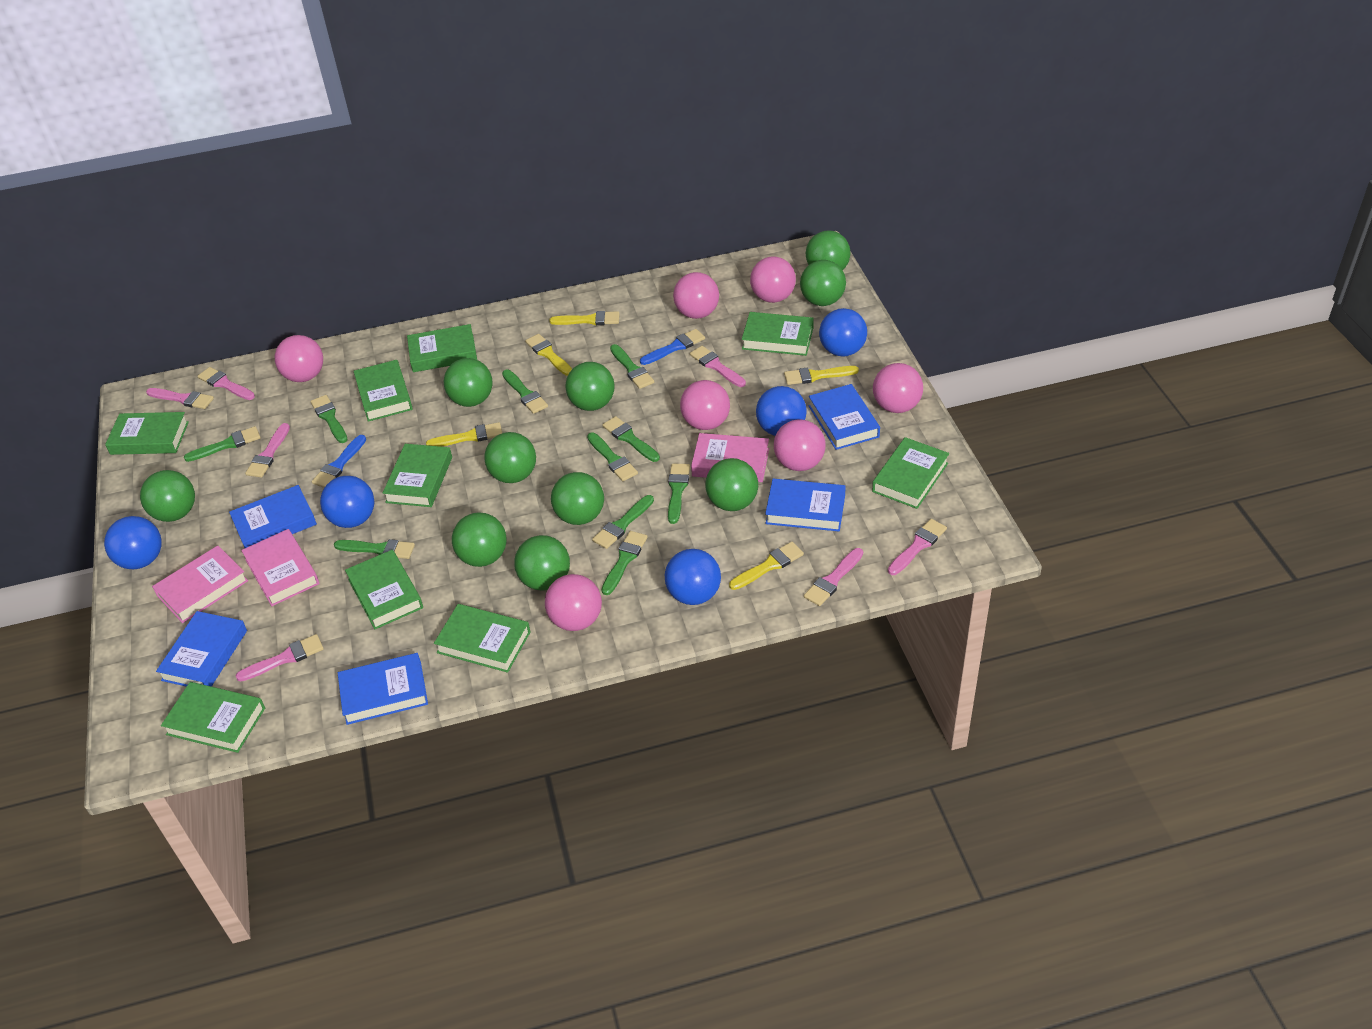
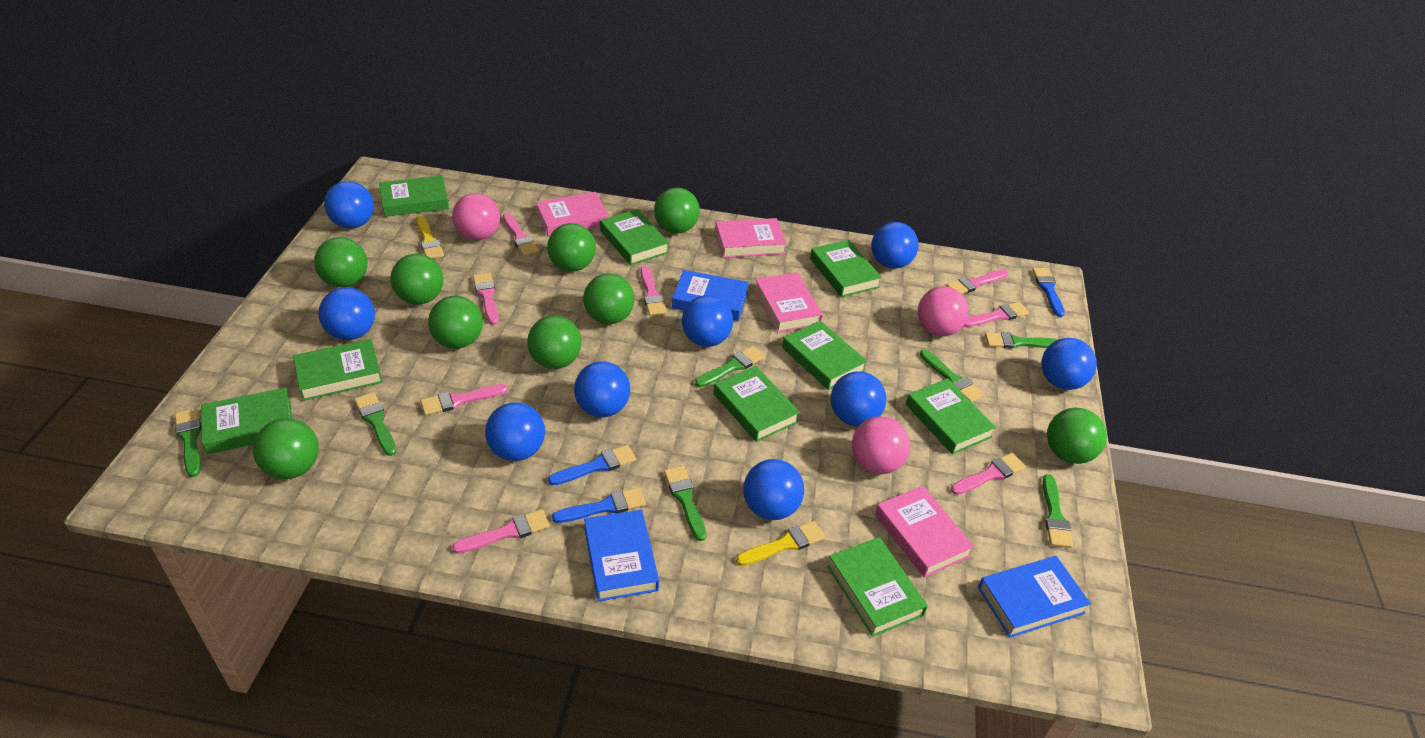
blue ball: 5 -> 9
blue book: 5 -> 3
blue brush: 2 -> 3
green ball: 10 -> 9
green brush: 10 -> 7
pink ball: 7 -> 3
pink book: 3 -> 4
pink brush: 7 -> 8
yellow brush: 5 -> 2

